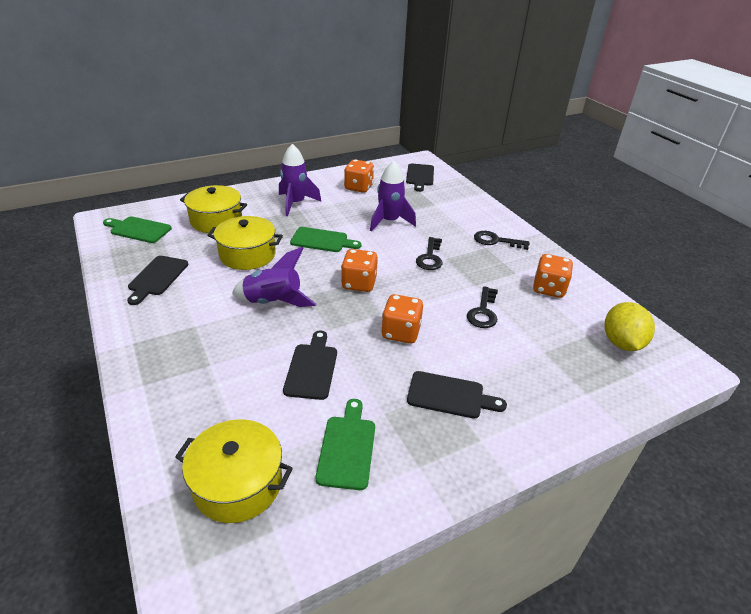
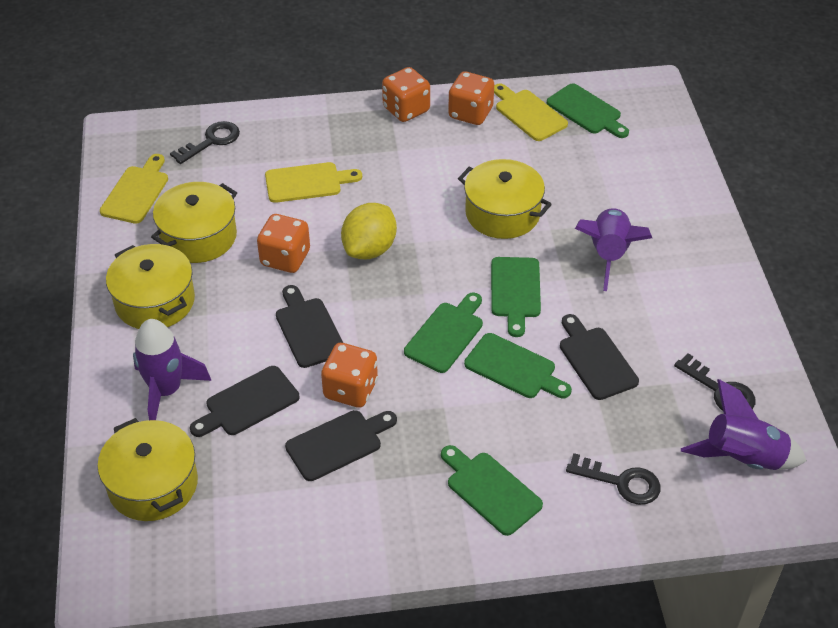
green cutting board: 3 -> 5
yellow cutting board: 0 -> 3
yellow pot: 3 -> 4

